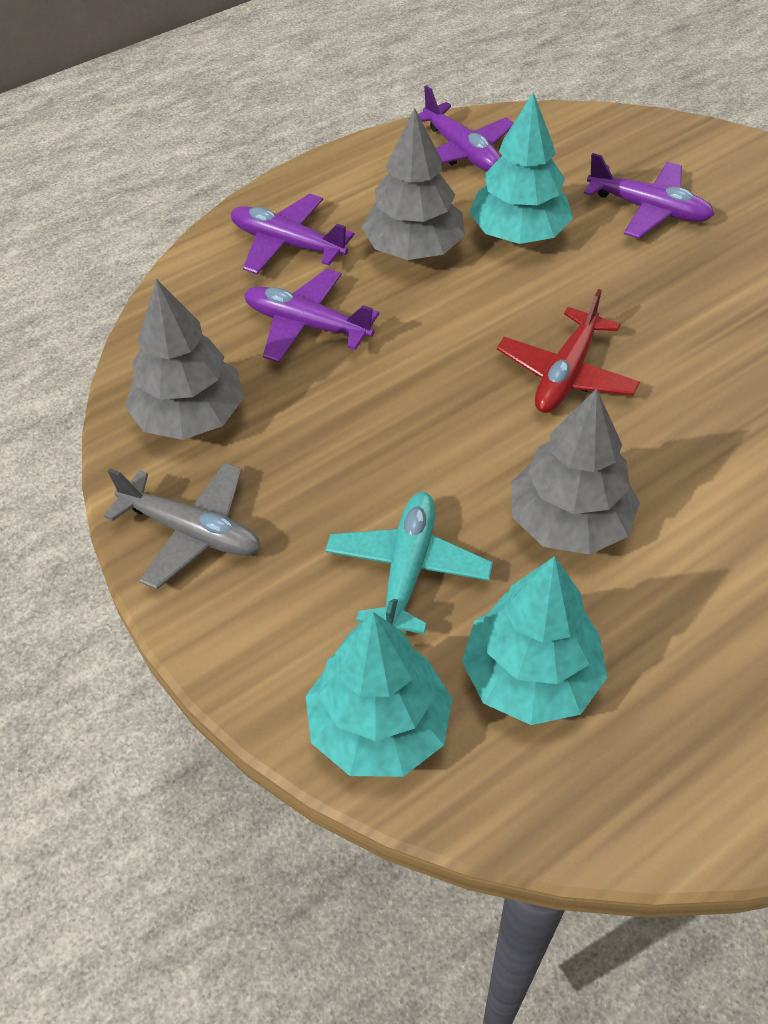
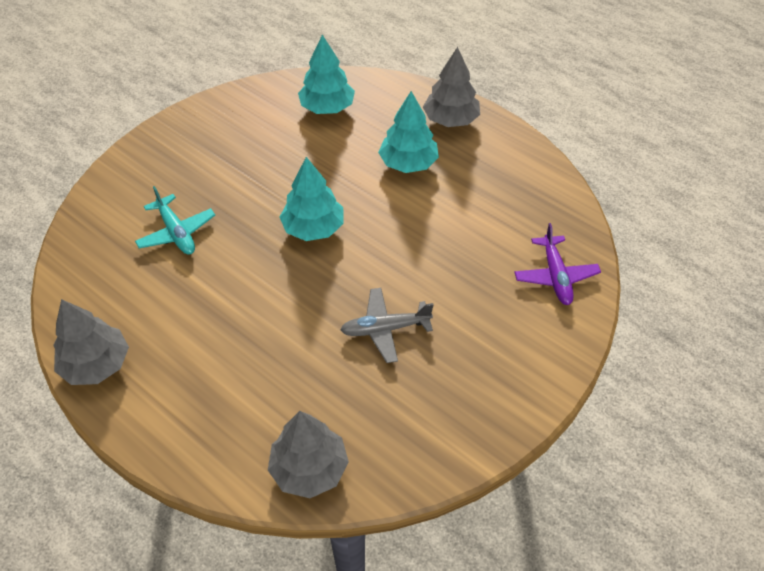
purple plane: 4 -> 1
red plane: 1 -> 0

